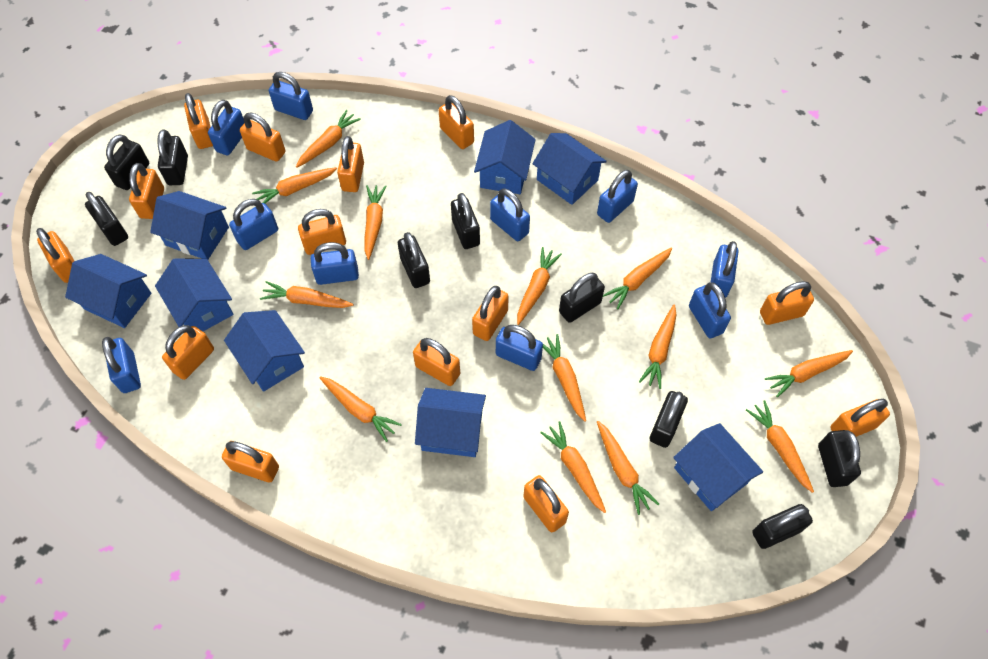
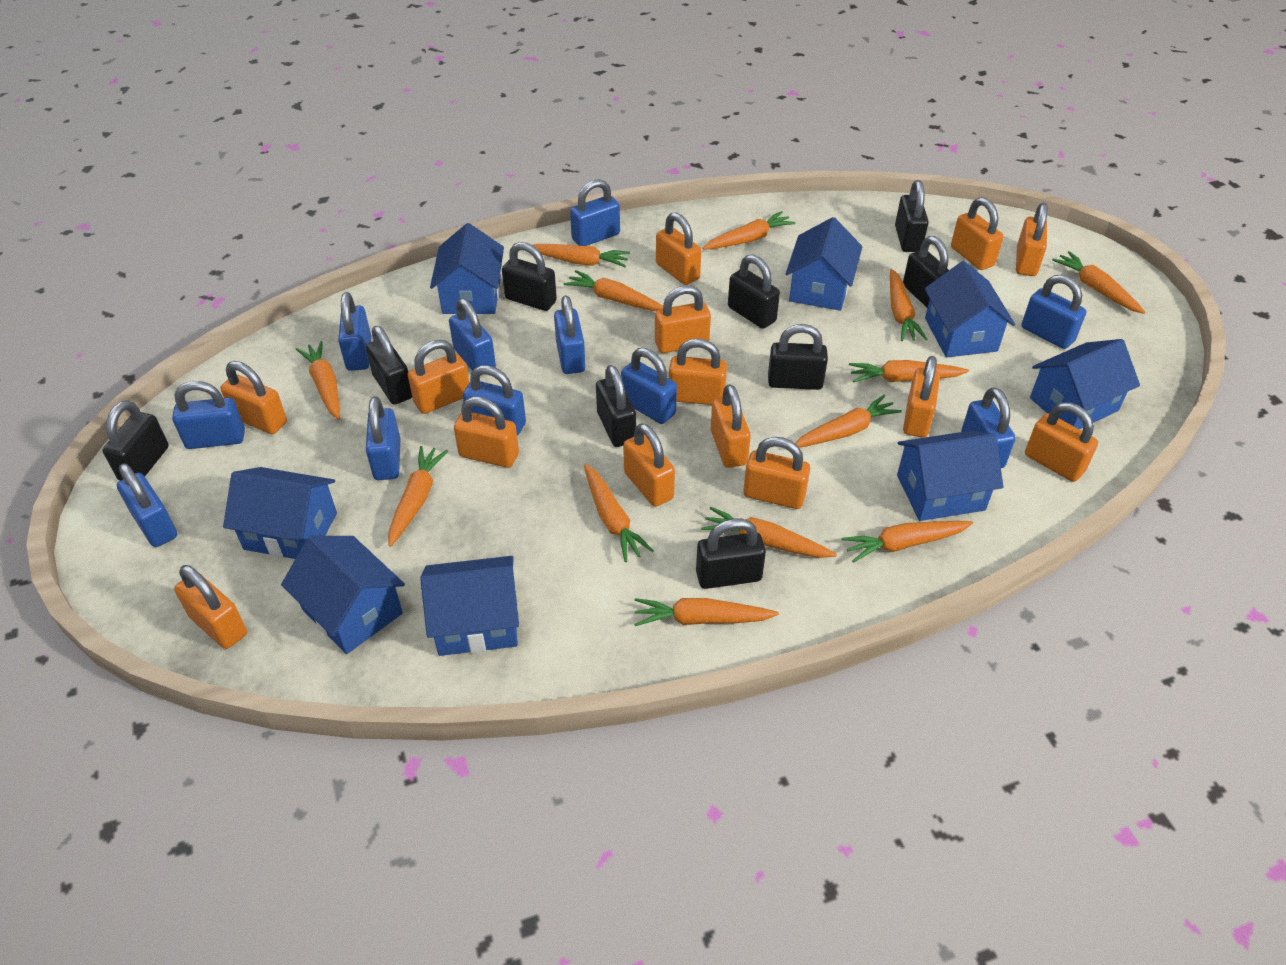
blue padlock: 10 -> 11

